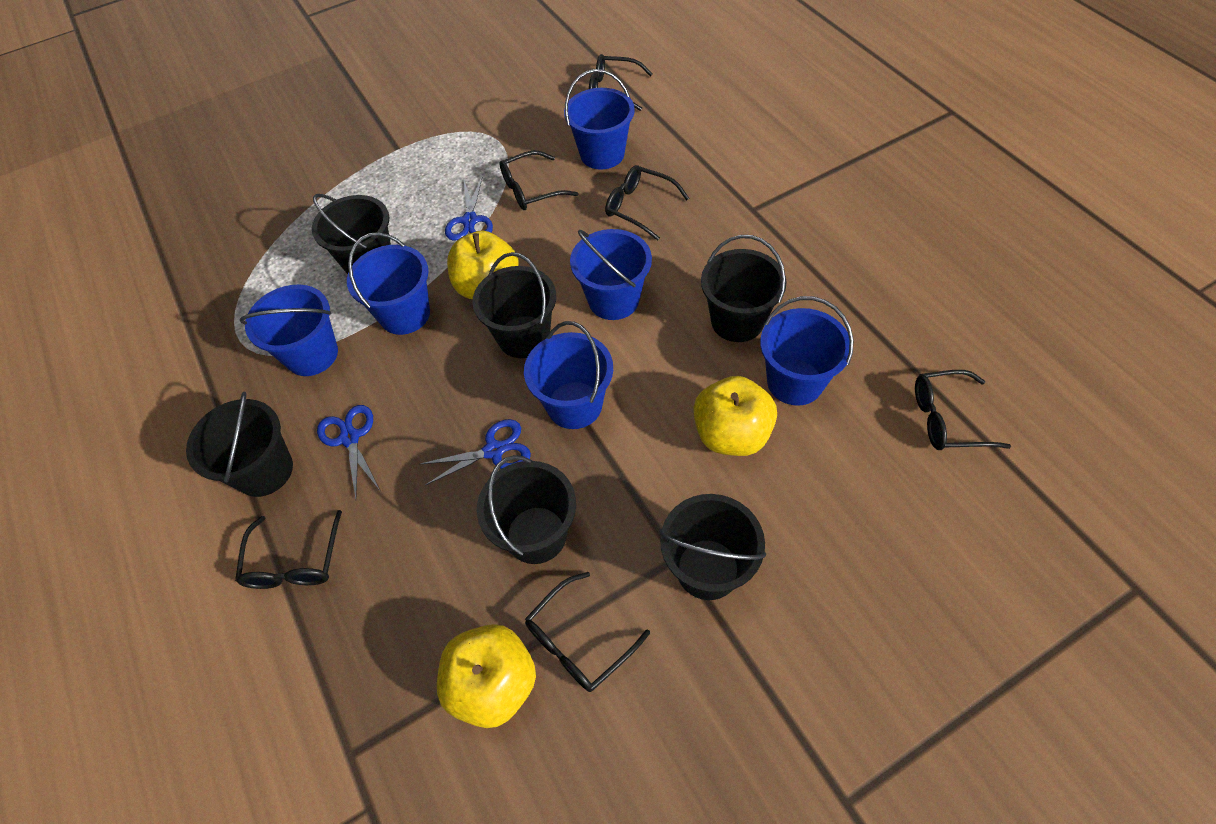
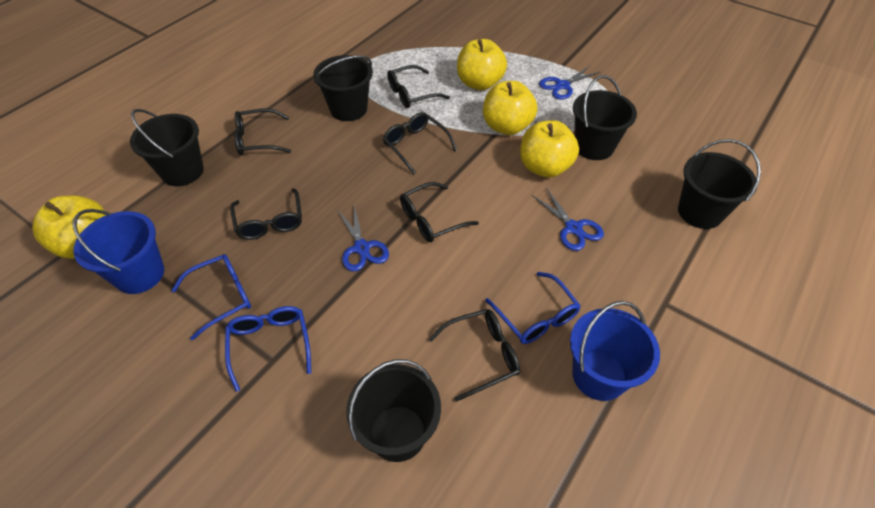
black bucket: 6 -> 5
blue bucket: 6 -> 2
blue glasses: 0 -> 3
yellow apple: 3 -> 4

